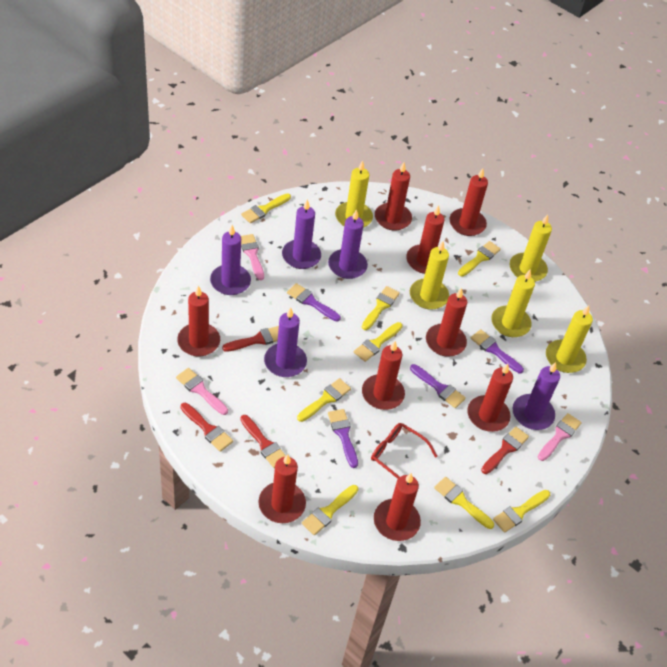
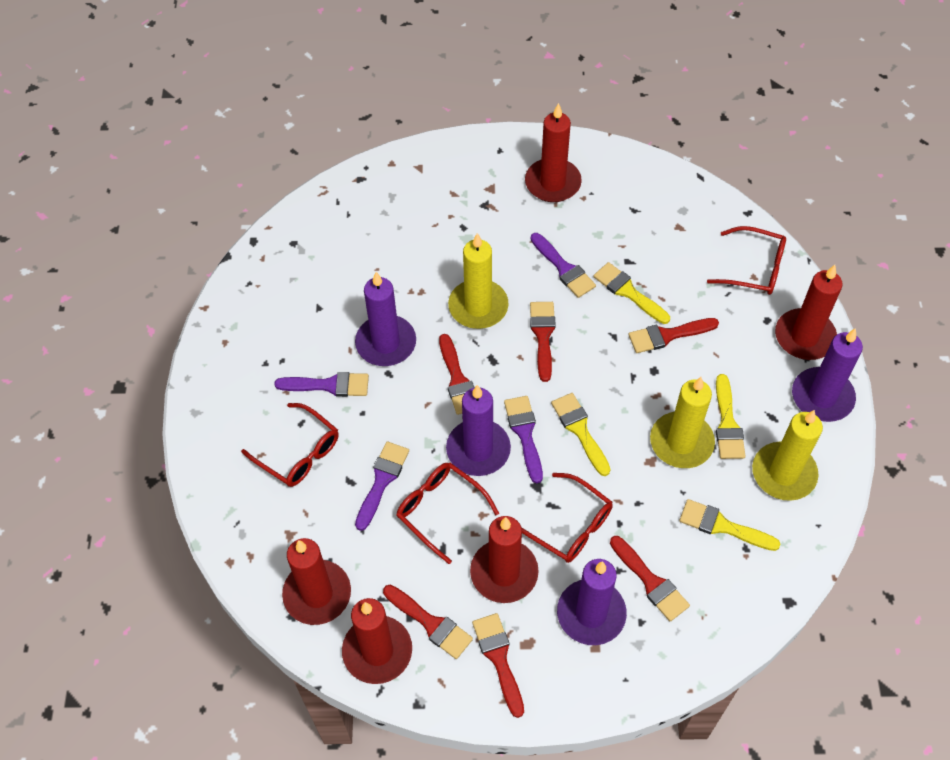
pink brush: 3 -> 0
purple candle: 5 -> 4
red brush: 4 -> 6
red candle: 9 -> 5
red glasses: 1 -> 4
yellow brush: 8 -> 4
yellow candle: 5 -> 3

